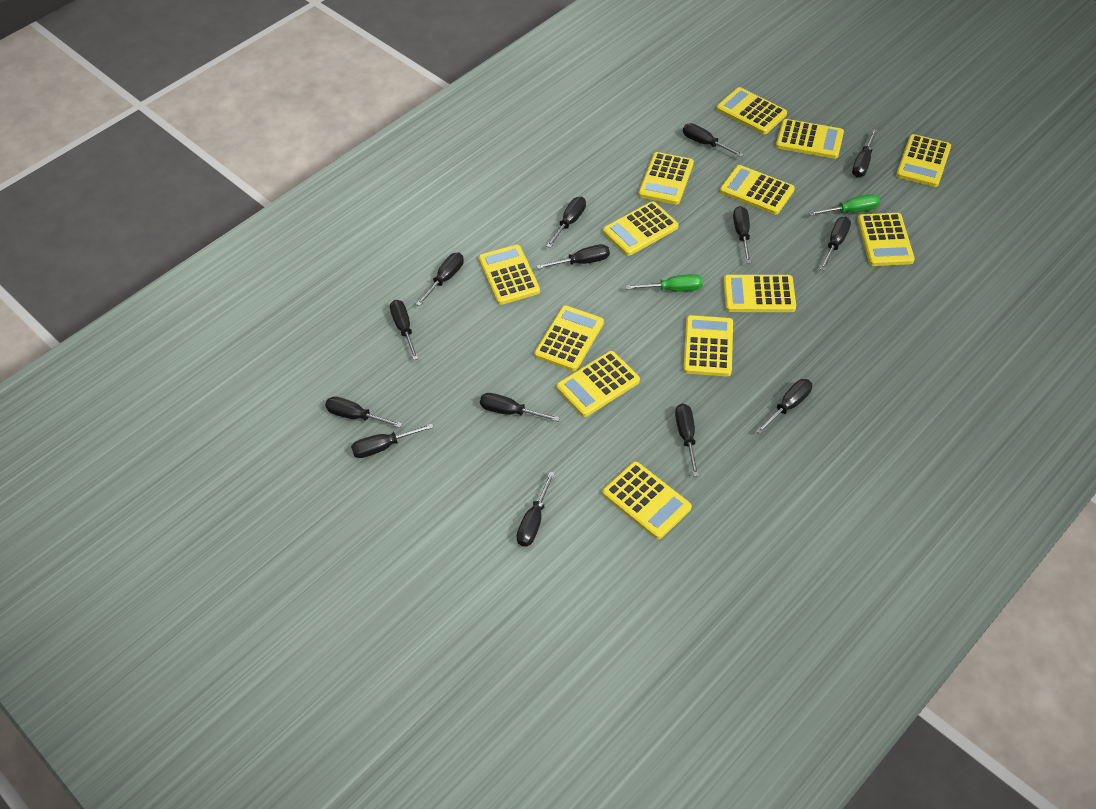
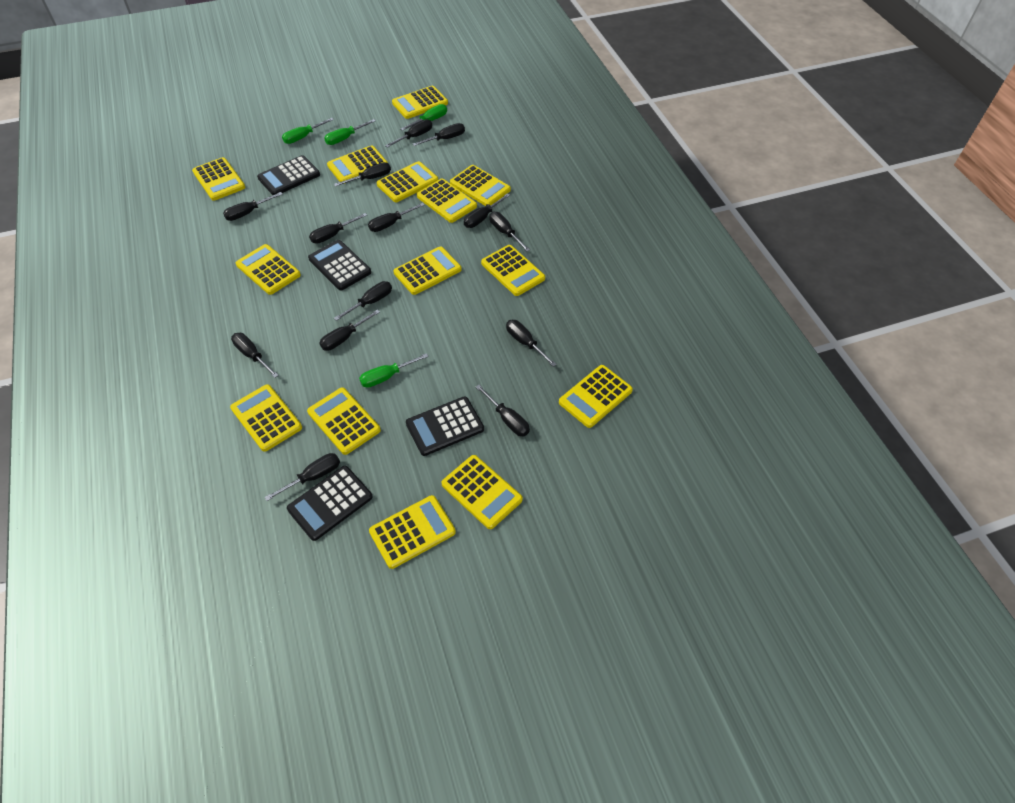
black calculator: 0 -> 4
green screwdriver: 2 -> 4
yellow calculator: 13 -> 14

